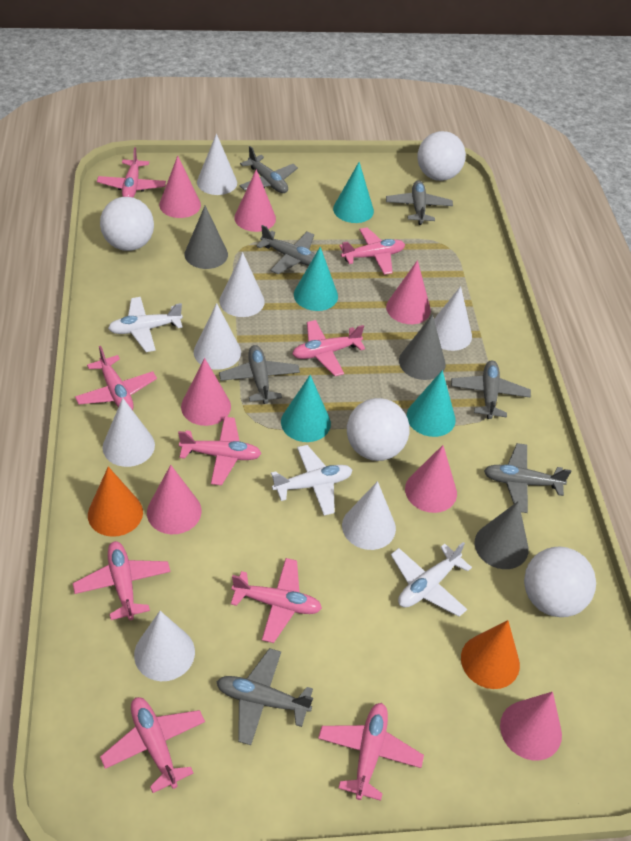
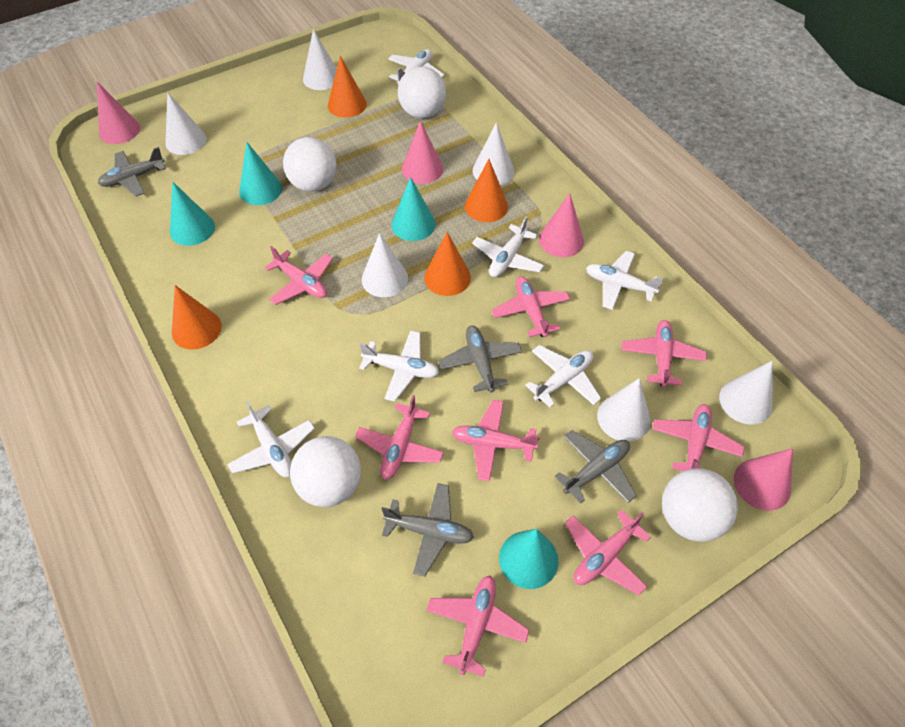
grey cone: 3 -> 0
grey plane: 7 -> 4
orange cone: 2 -> 4
pink cone: 7 -> 4
pink plane: 9 -> 8
white cone: 7 -> 6
white plane: 3 -> 6

